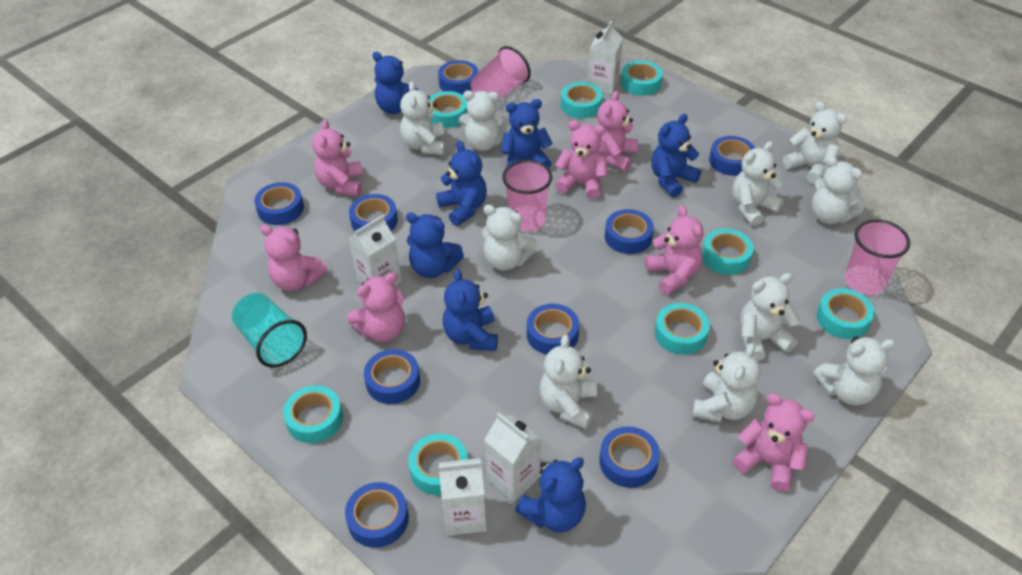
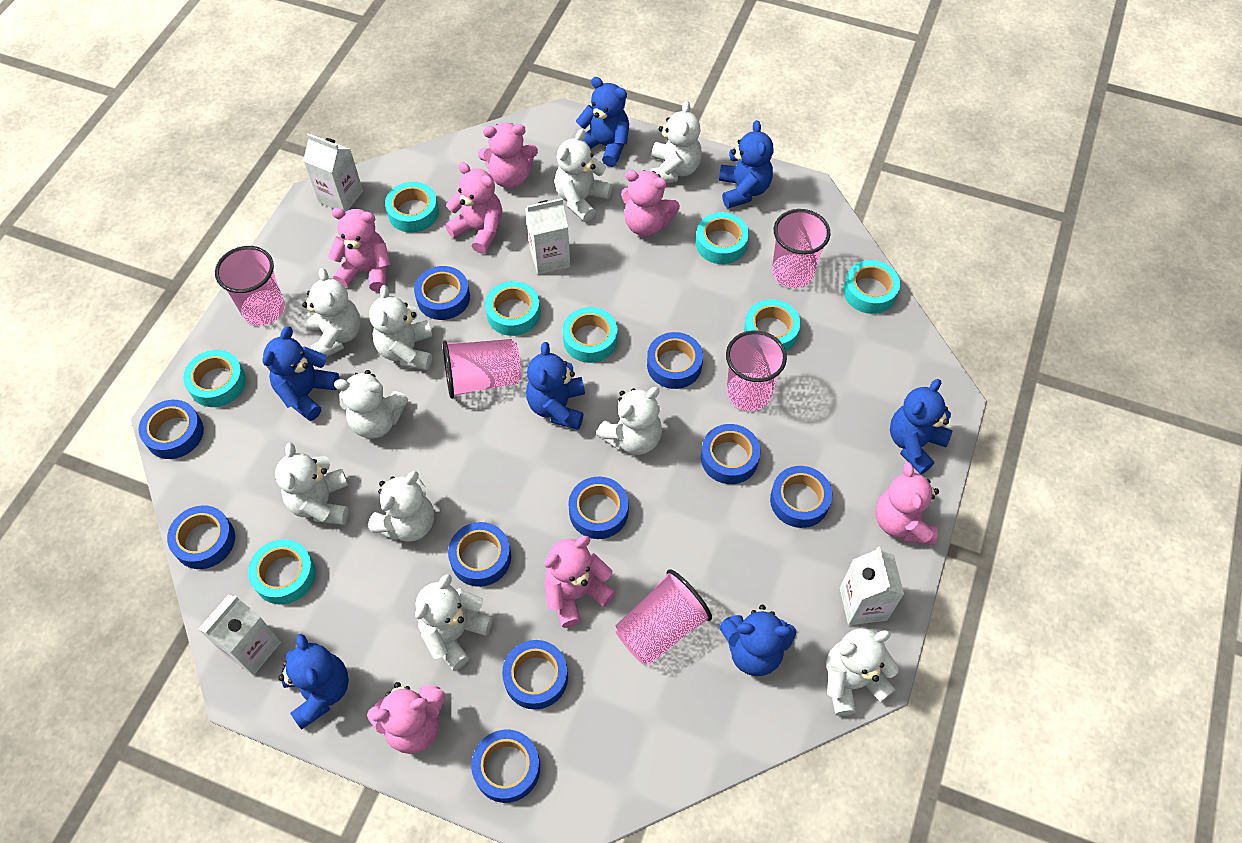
blue tape: 9 -> 10
pink cup: 3 -> 5
turquoise cup: 1 -> 0

